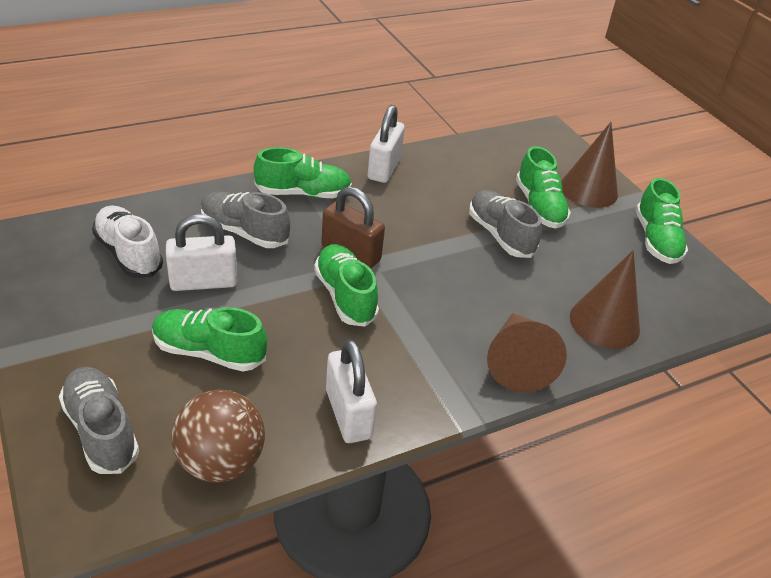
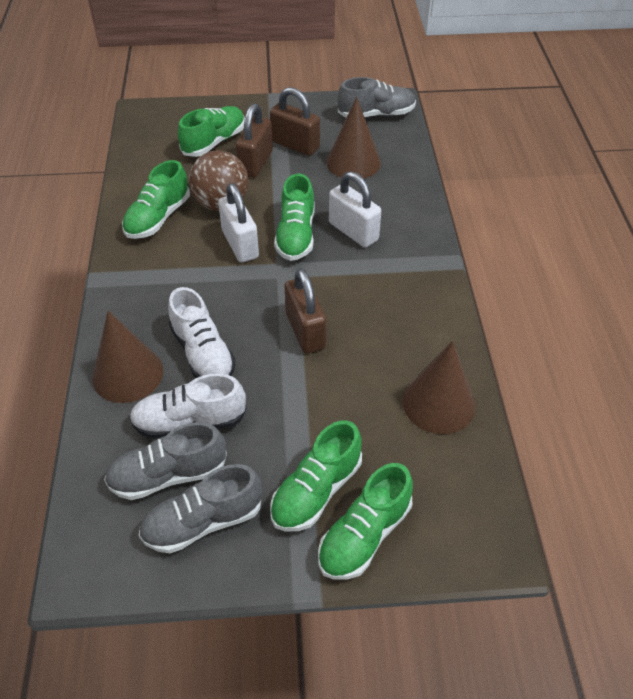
brown padlock: 1 -> 3
white padlock: 3 -> 2
white shoe: 1 -> 2

